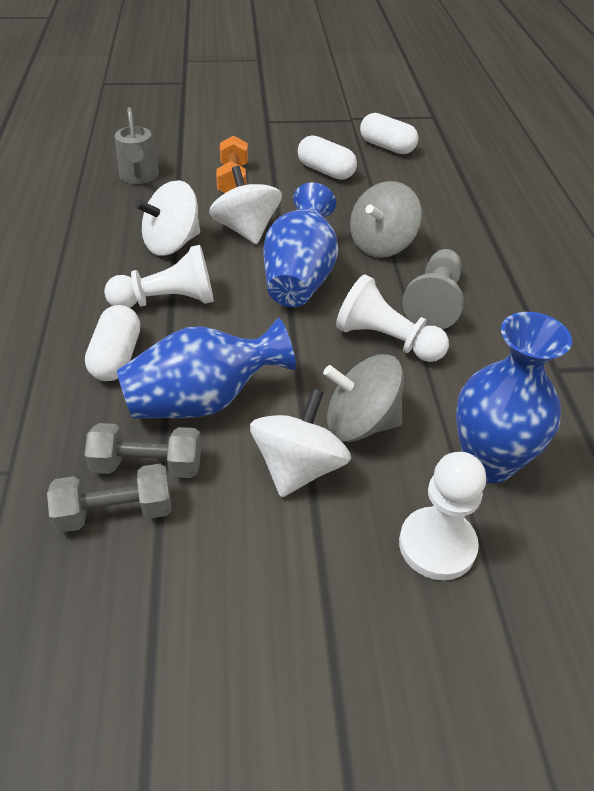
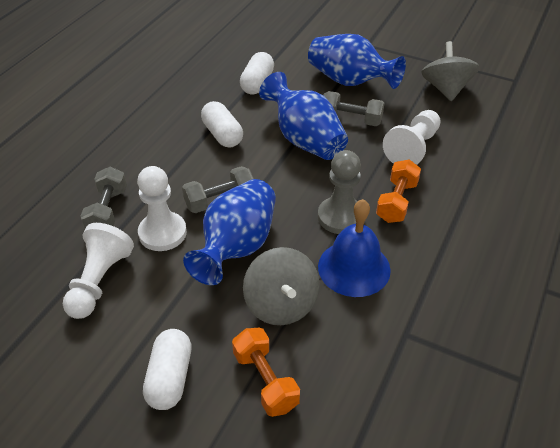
blue bell: 0 -> 1
grey dumbbell: 2 -> 3
grey watering can: 1 -> 0
orange dumbbell: 1 -> 2
white spinning top: 3 -> 0

